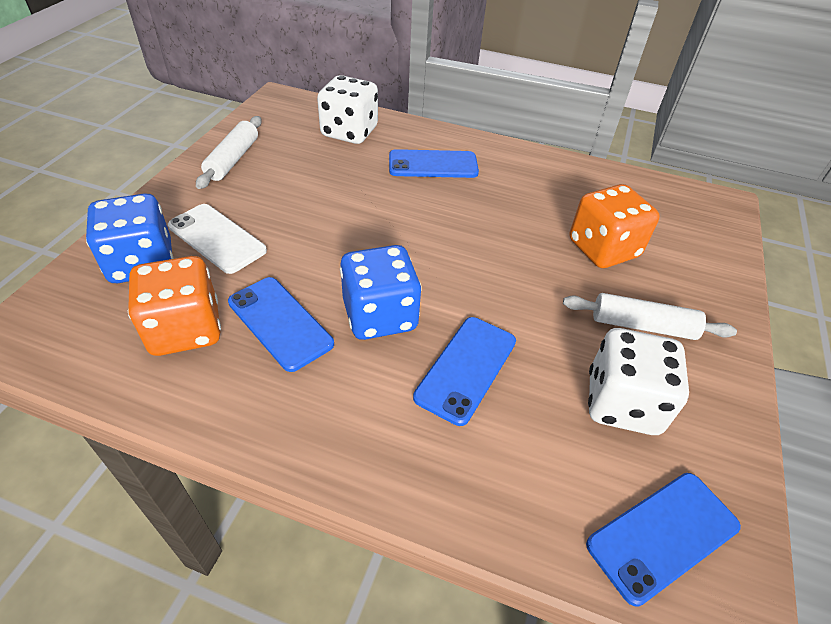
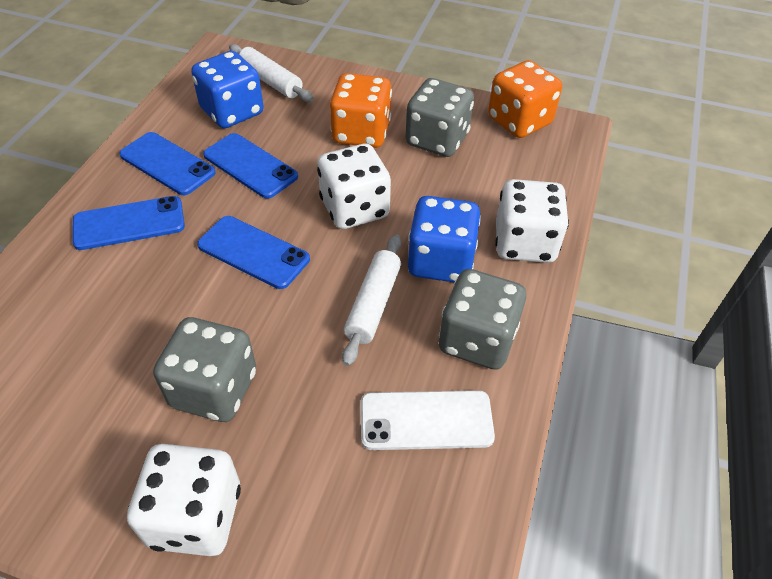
grey dice: 0 -> 3
white dice: 2 -> 3

